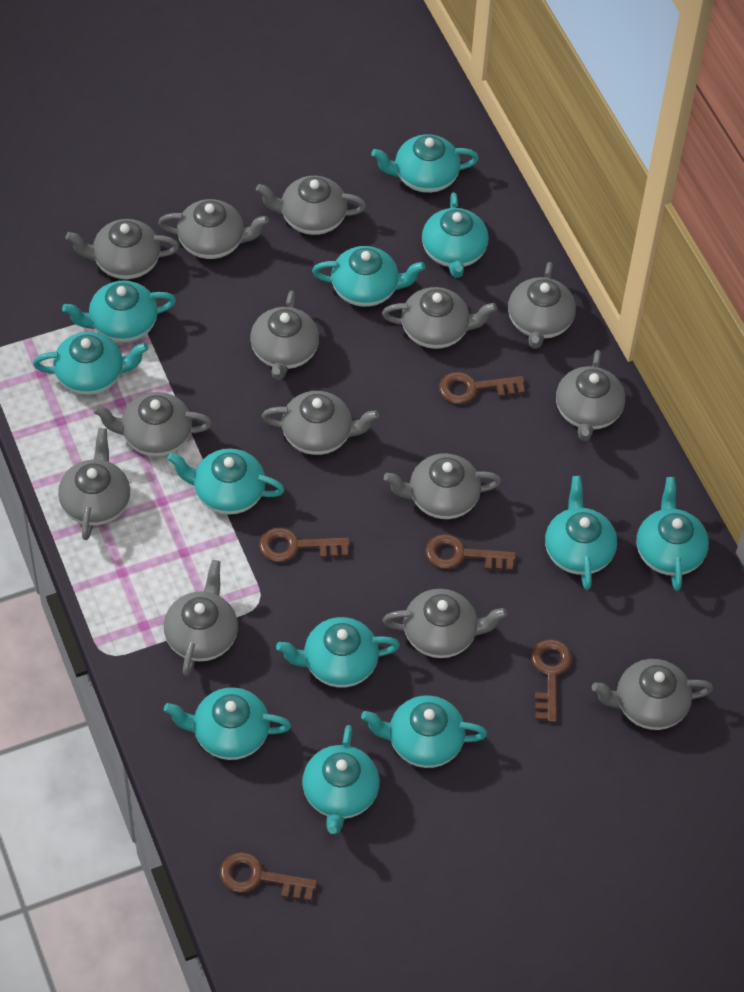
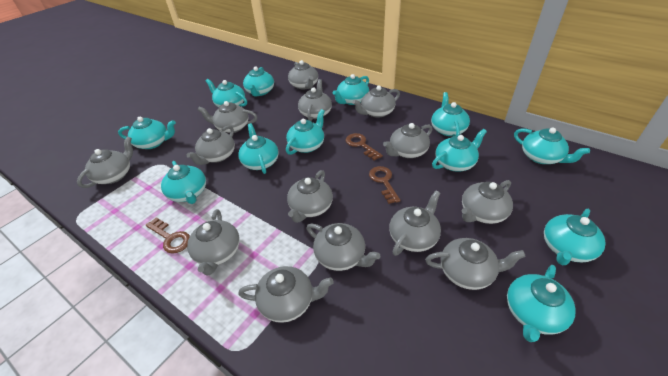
brown key: 5 -> 3

